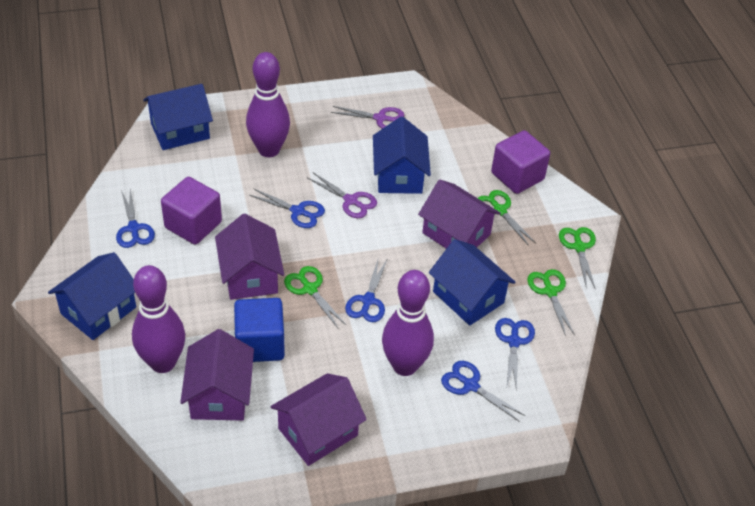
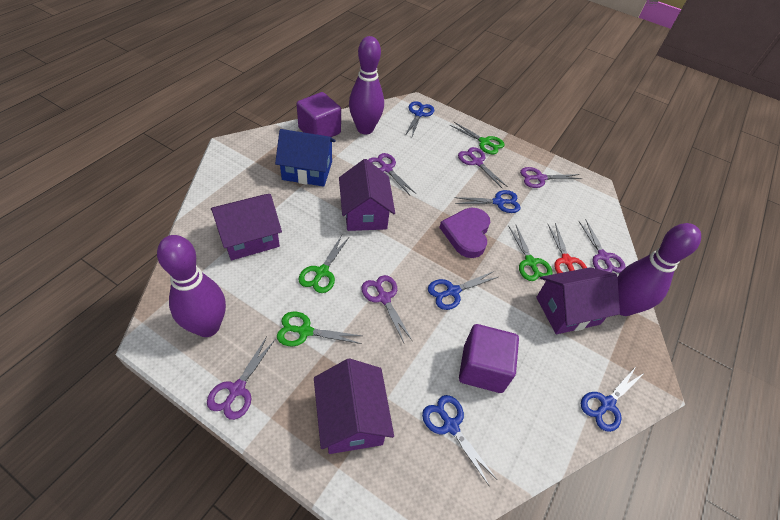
blue cube: 1 -> 0
blue house: 4 -> 1
purple heart: 0 -> 1
purple scissors: 2 -> 6
red scissors: 0 -> 1

